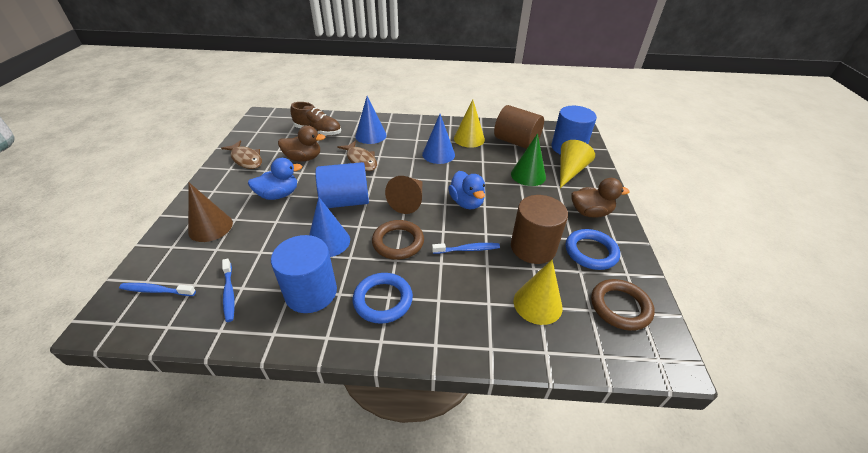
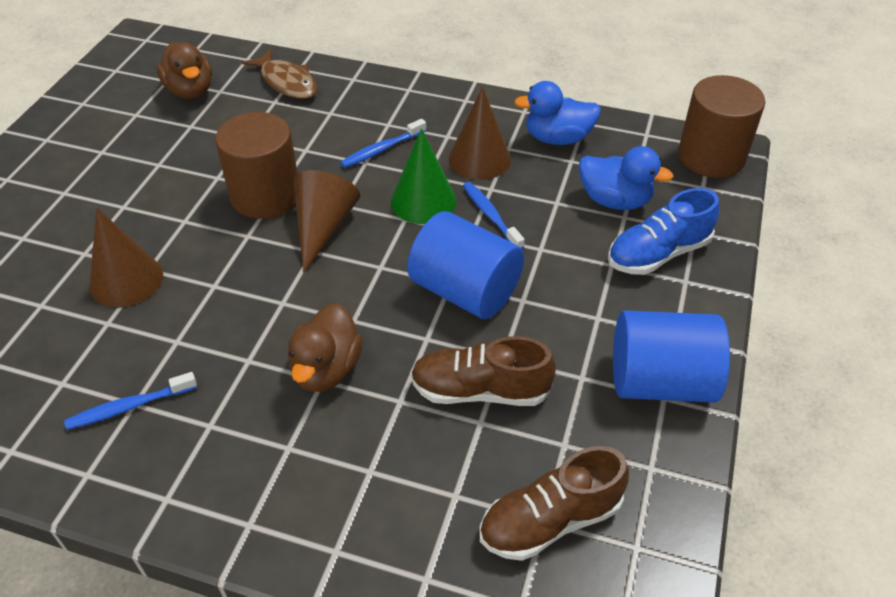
blue cone: 3 -> 0
blue cylinder: 3 -> 2
blue ring: 2 -> 0
blue shoe: 0 -> 1
brown cone: 2 -> 3
brown fish: 2 -> 1
brown ring: 2 -> 0
brown shoe: 1 -> 2
yellow cone: 3 -> 0

